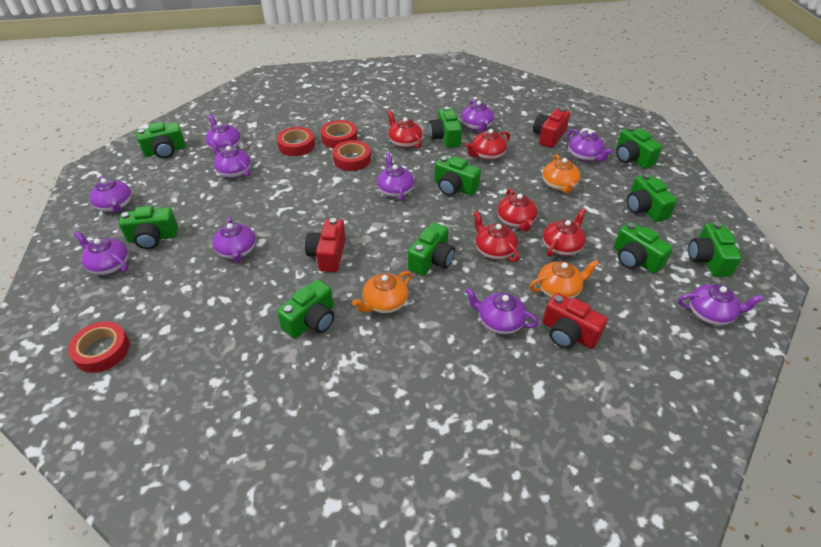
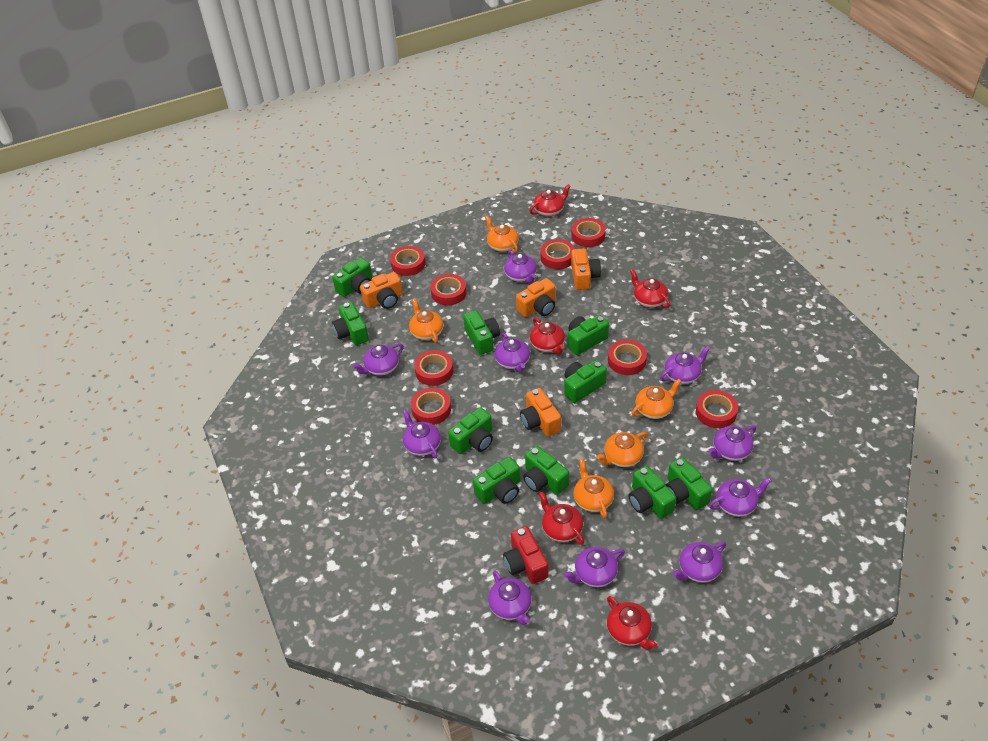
orange camera: 0 -> 4
orange teapot: 3 -> 5
red camera: 3 -> 1
red tape: 4 -> 8

